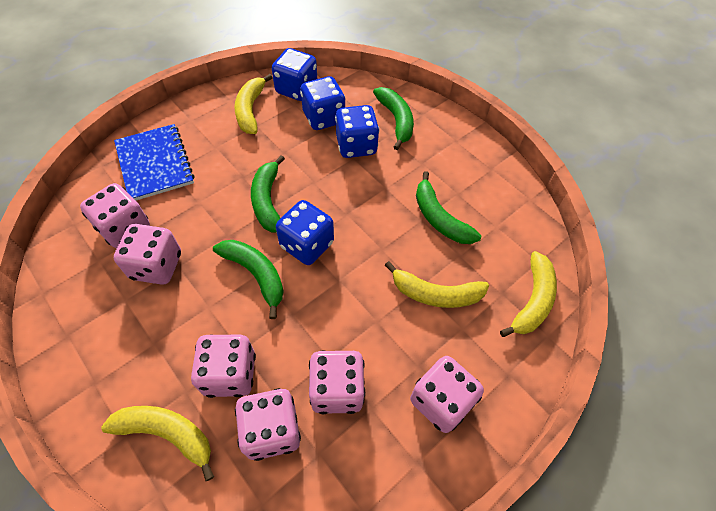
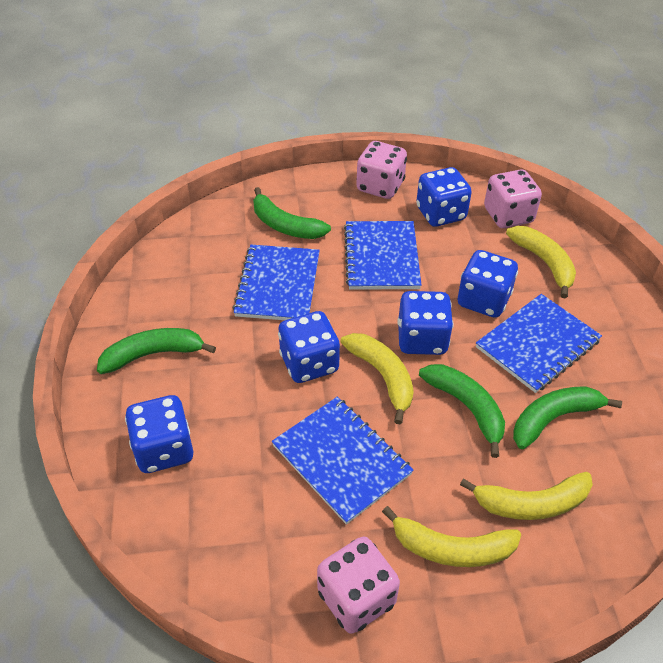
blue dice: 4 -> 5
blue notebook: 1 -> 4
pink dice: 6 -> 3

